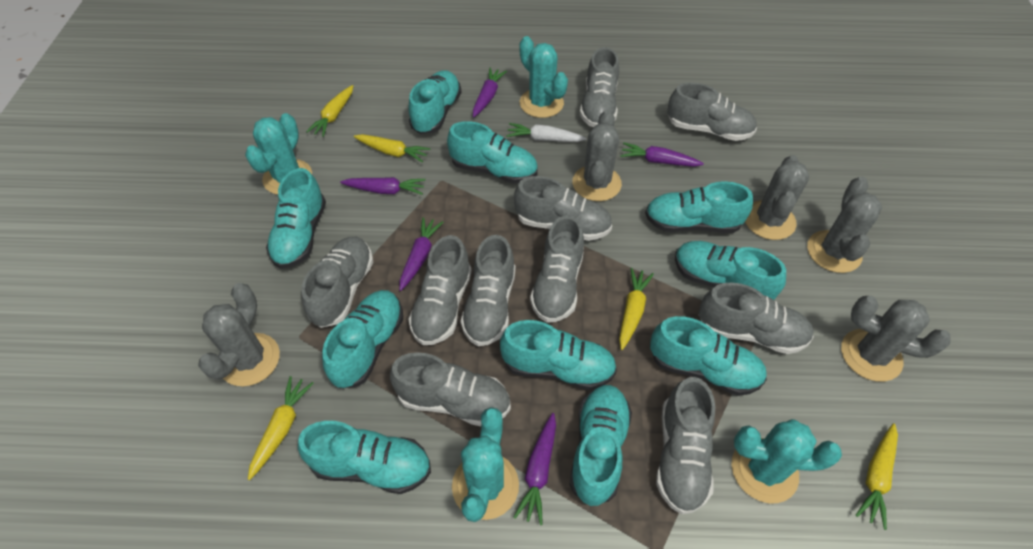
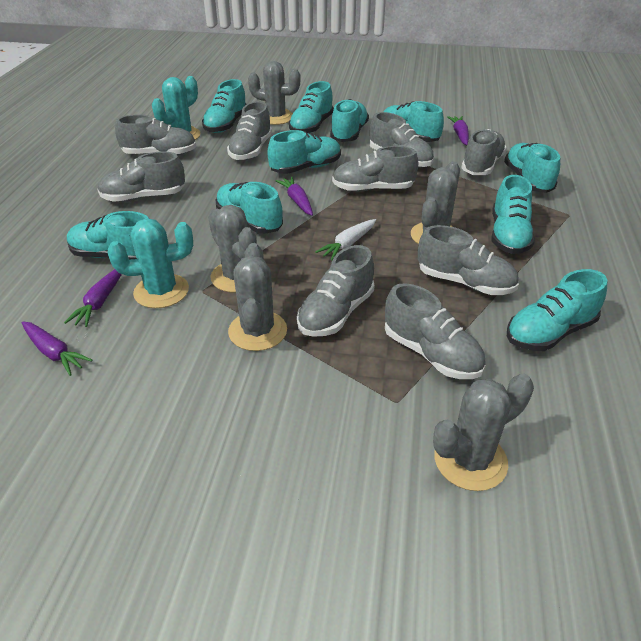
grey shoe: 10 -> 9
purple carrot: 5 -> 4
turquoise cactus: 4 -> 2
yellow carrot: 5 -> 0

